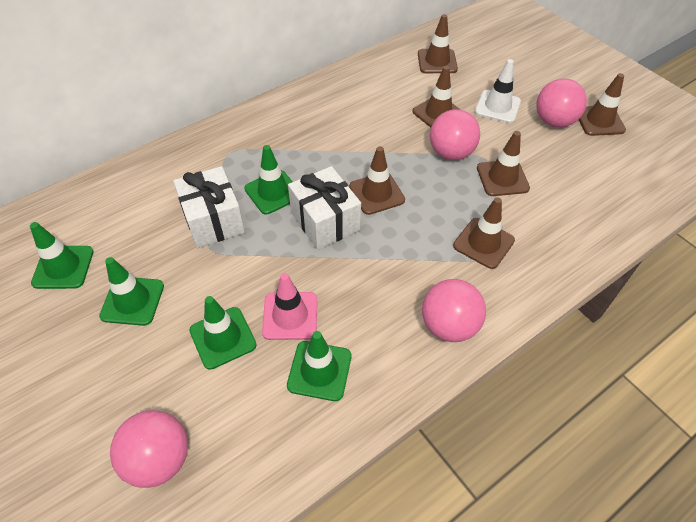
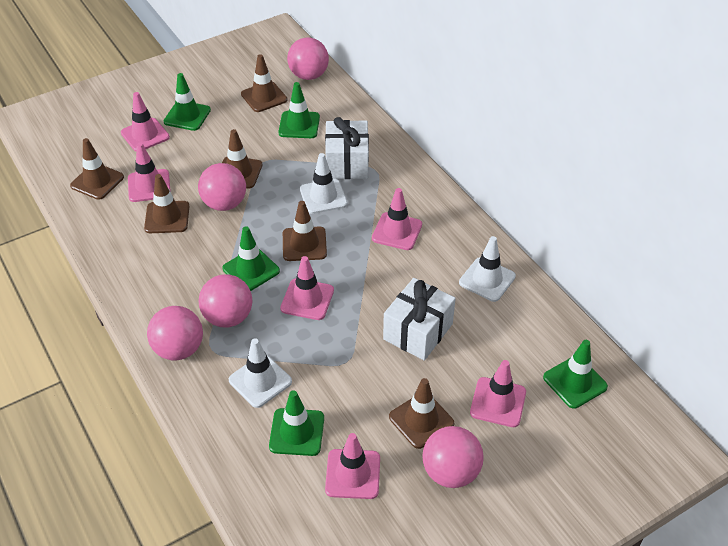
pink ball: 4 -> 5
pink traffic cone: 1 -> 6
white traffic cone: 1 -> 3

